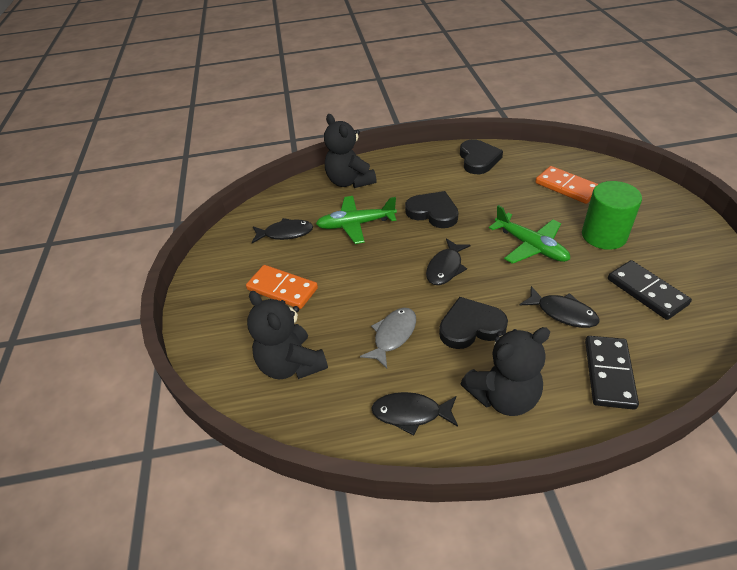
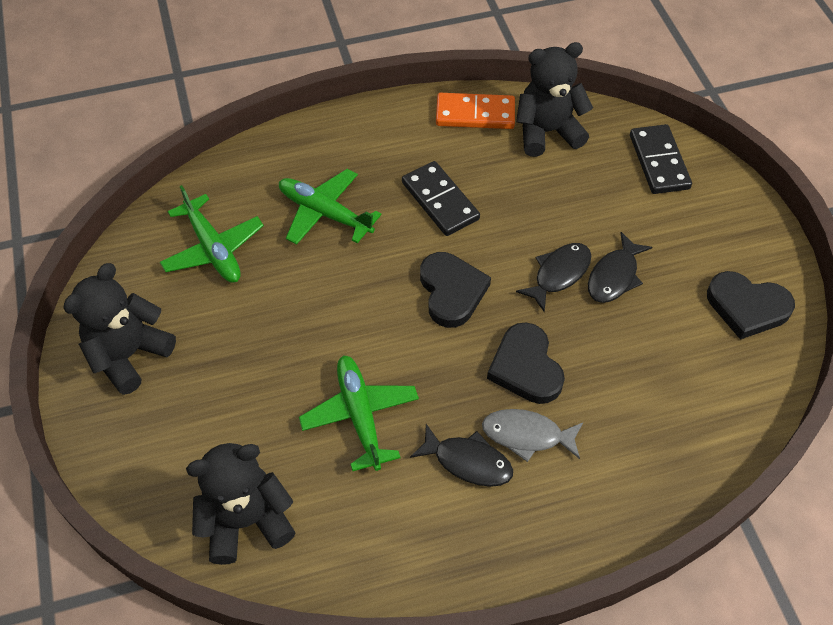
black fish: 4 -> 3
green cylinder: 1 -> 0
green plane: 2 -> 3
orange domino: 2 -> 1

